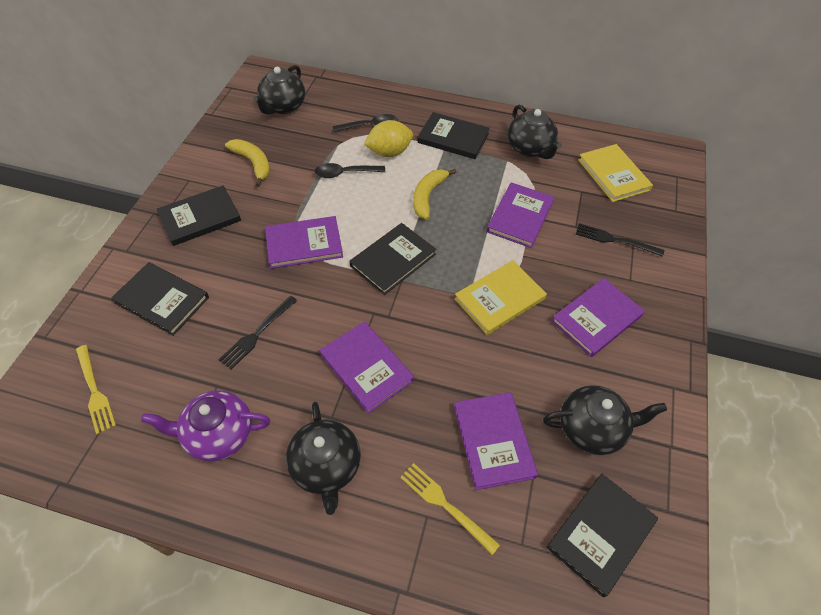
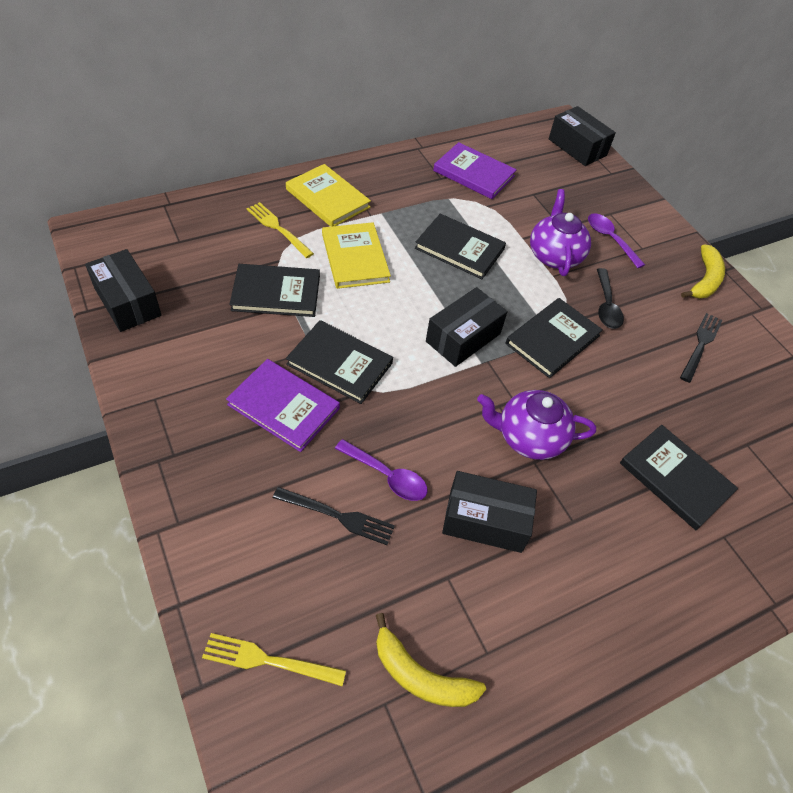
black box: 0 -> 4
black spoon: 2 -> 1
black teapot: 4 -> 0
purple book: 5 -> 2
purple spoon: 0 -> 2
purple teapot: 1 -> 2
yellow lemon: 1 -> 0

